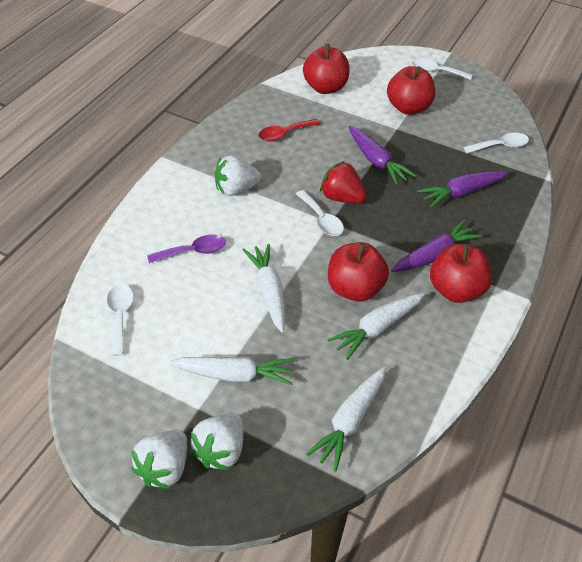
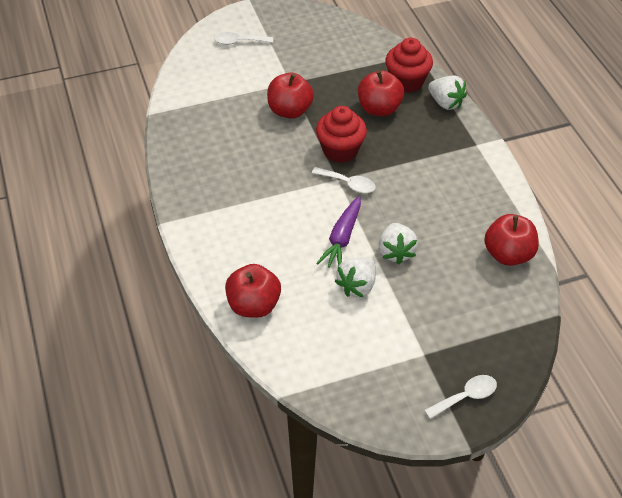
purple carrot: 3 -> 1
purple spoon: 1 -> 0
red cupcake: 0 -> 2
red spoon: 1 -> 0
red strawberry: 1 -> 0
white carrot: 4 -> 0
white spoon: 4 -> 3

